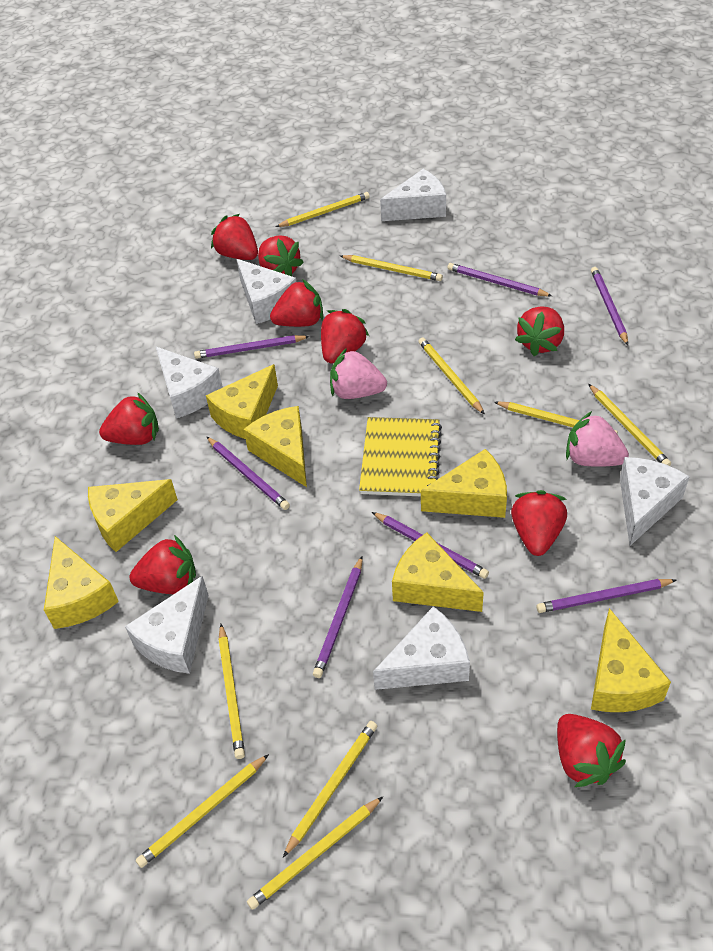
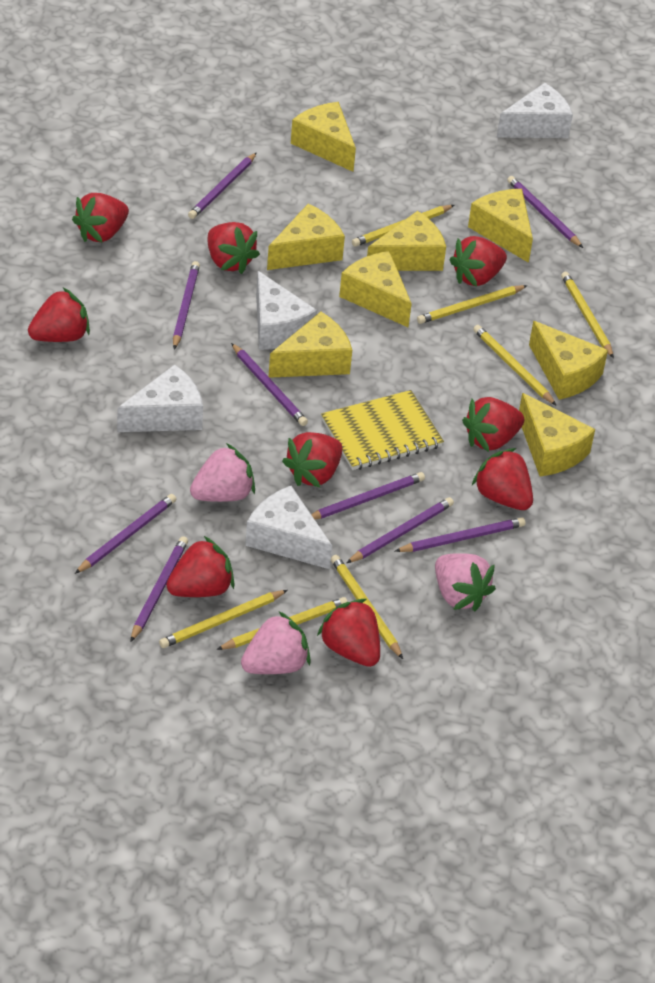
pink strawberry: 2 -> 3
purple pencil: 7 -> 9
white cheese: 6 -> 4
yellow cheese: 7 -> 8
yellow pencil: 9 -> 7

